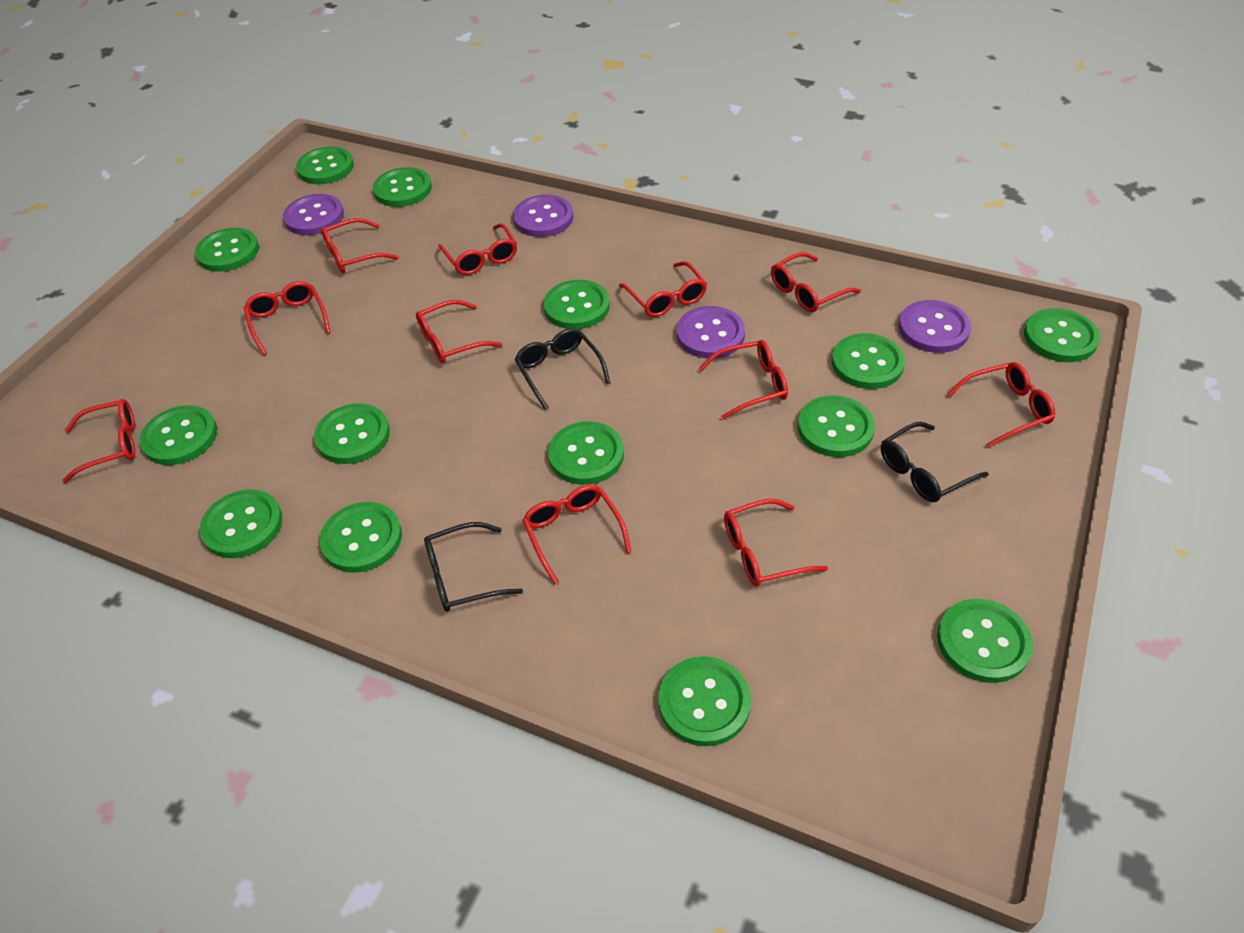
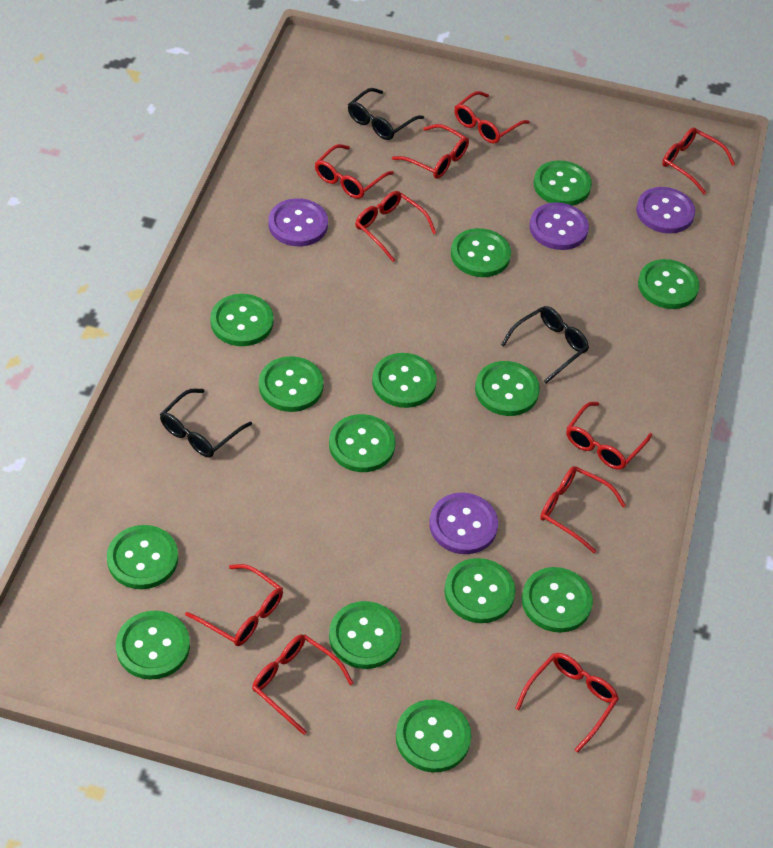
red glasses: 11 -> 10

